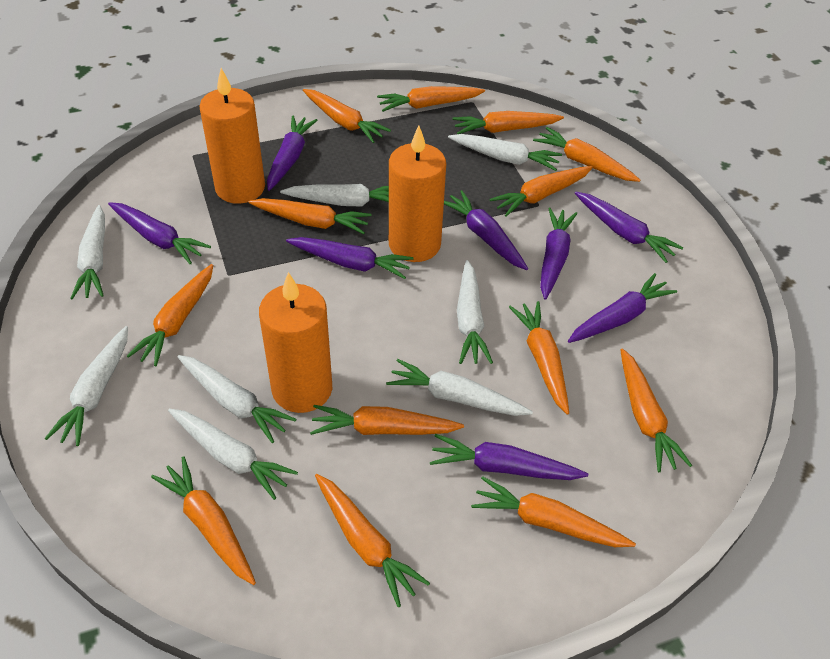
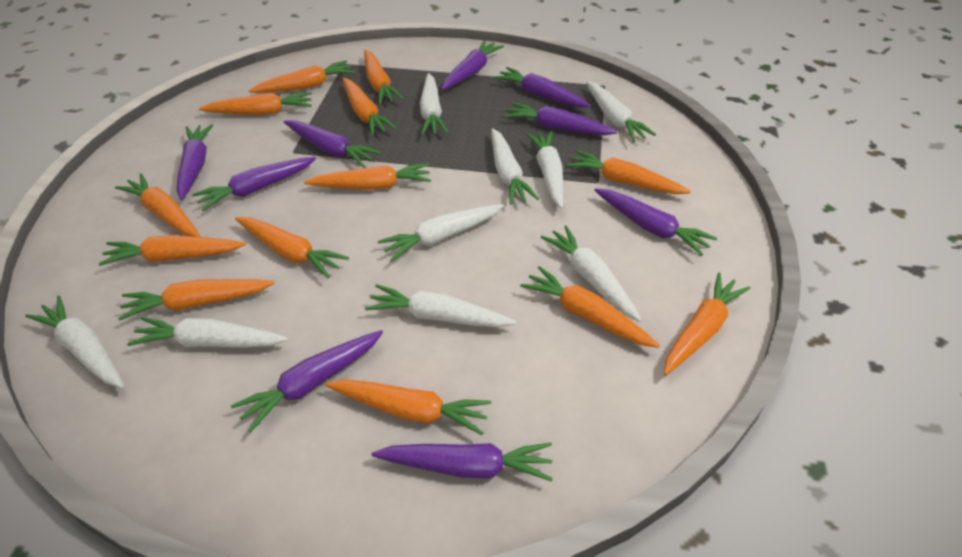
orange candle: 3 -> 0
purple carrot: 8 -> 9
white carrot: 8 -> 9

